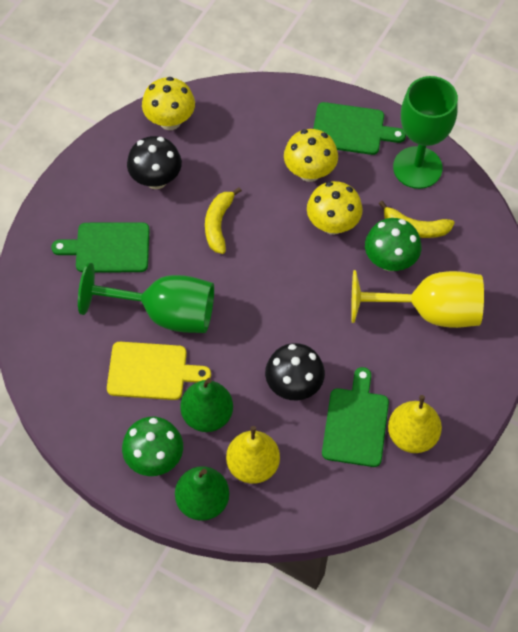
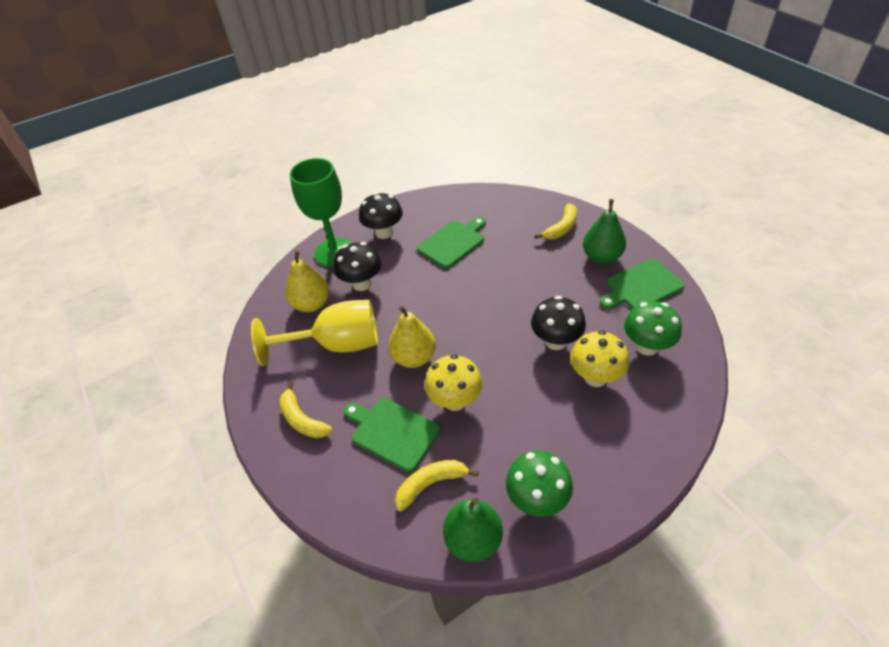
black mushroom: 2 -> 3
green goblet: 2 -> 1
yellow banana: 2 -> 3
yellow cutting board: 1 -> 0
yellow mushroom: 3 -> 2

